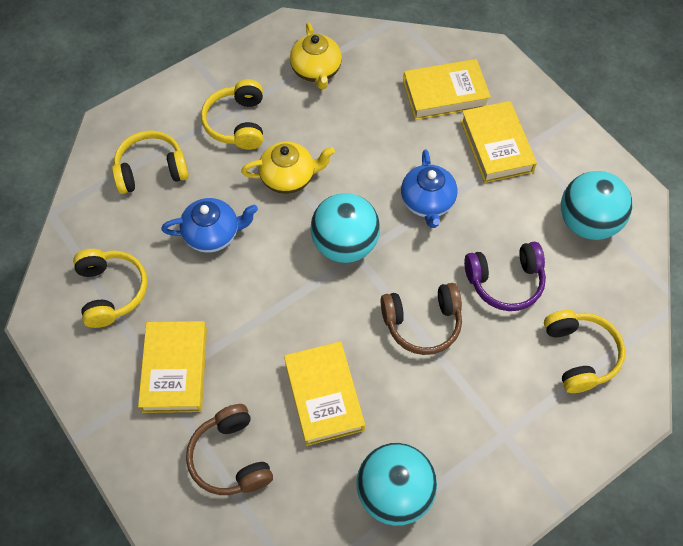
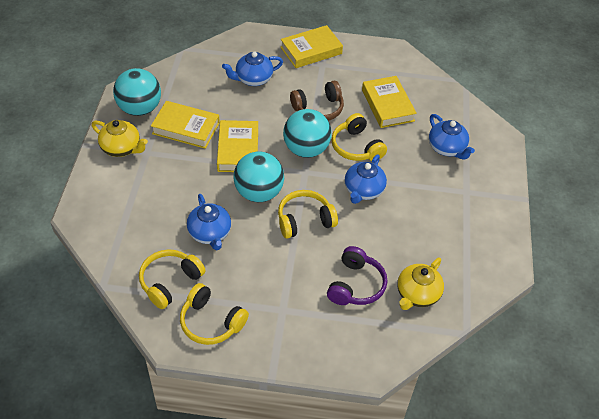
blue teapot: 2 -> 4
brown headphones: 2 -> 1

